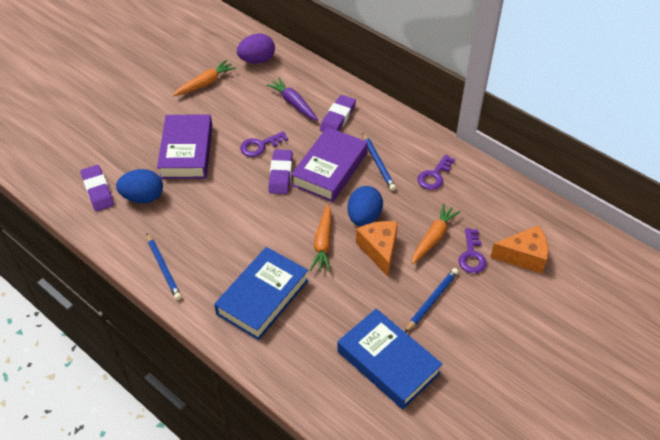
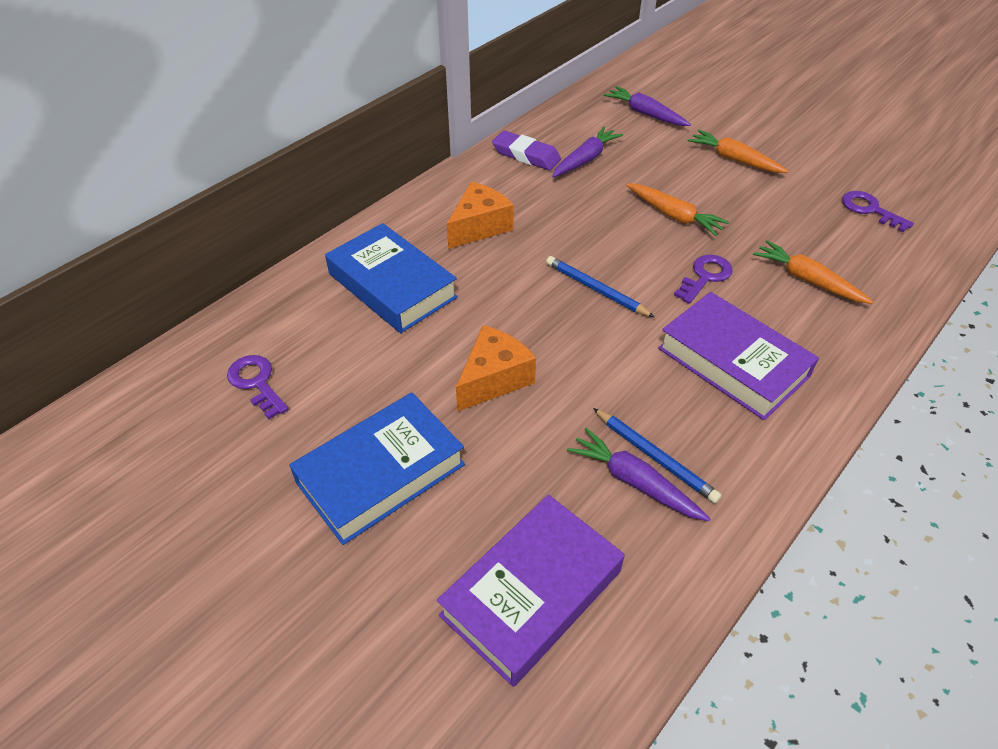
blue egg: 2 -> 0
blue pencil: 3 -> 2
purple carrot: 1 -> 3
purple egg: 1 -> 0
purple eraser: 3 -> 1

